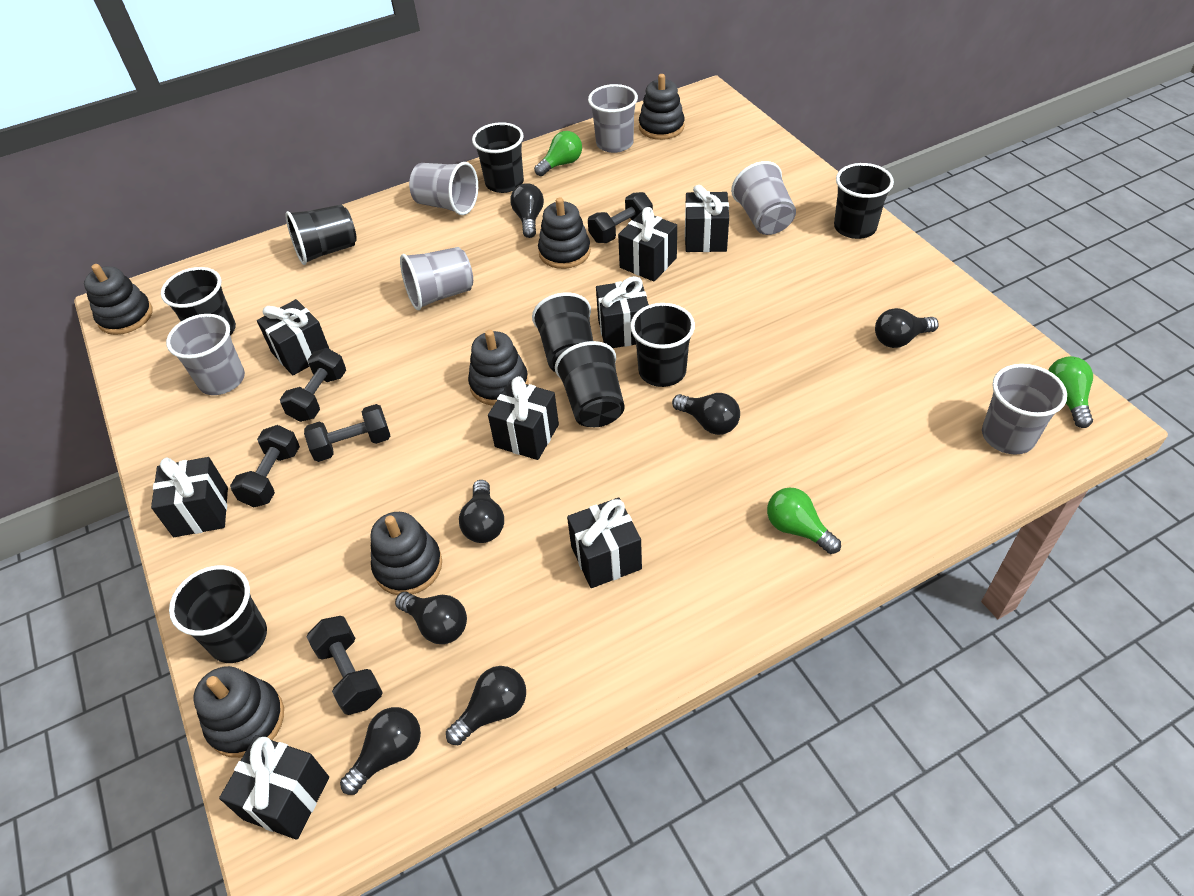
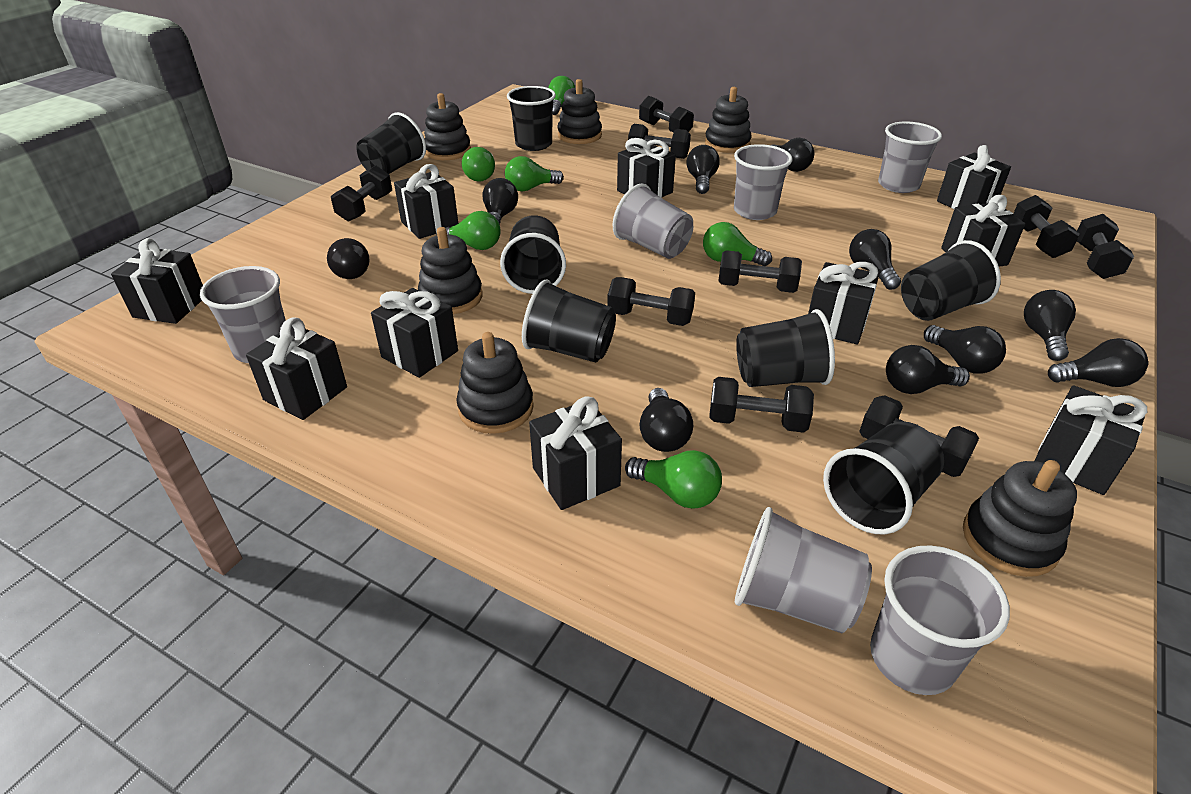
black cup: 8 -> 7
black dumbbell: 5 -> 9
black gift: 8 -> 10
black light bulb: 7 -> 10
green light bulb: 3 -> 6

